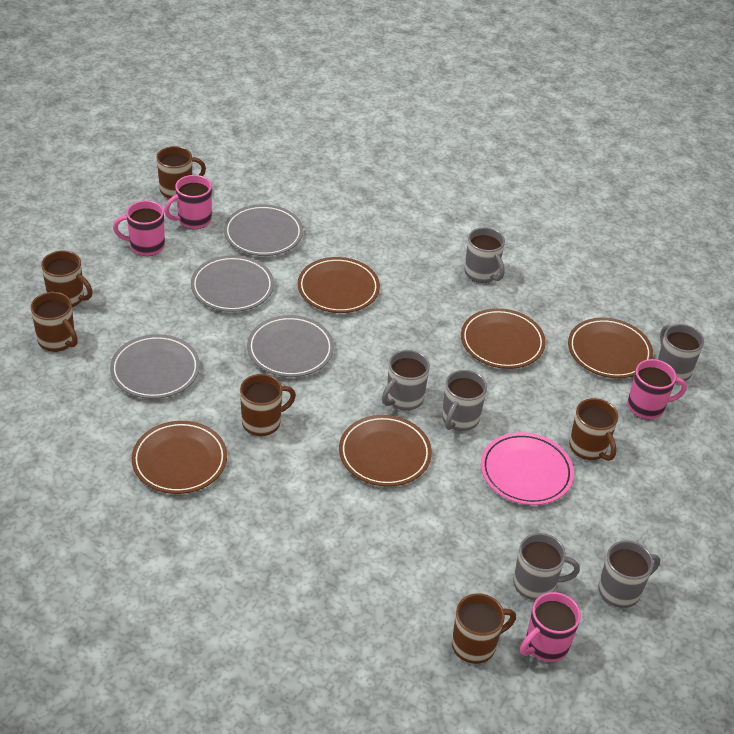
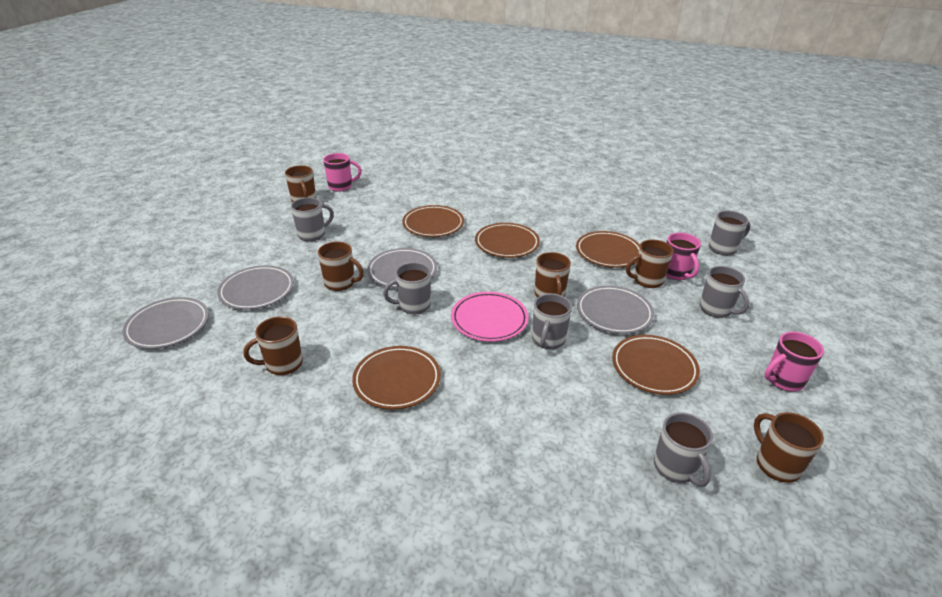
pink mug: 4 -> 3

